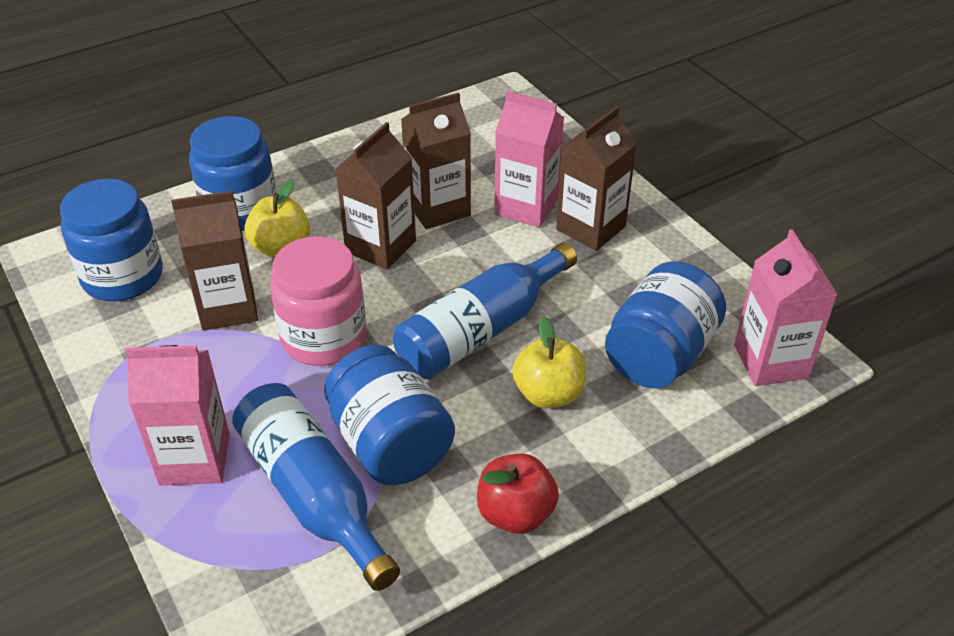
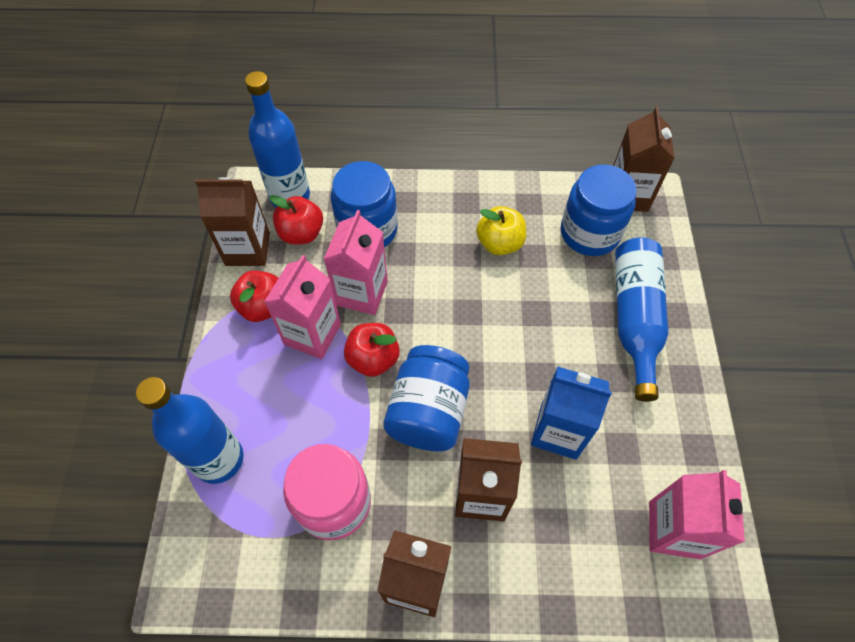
blue bottle: 2 -> 3
blue carton: 0 -> 1
blue jar: 4 -> 3
red apple: 1 -> 3
yellow apple: 2 -> 1

